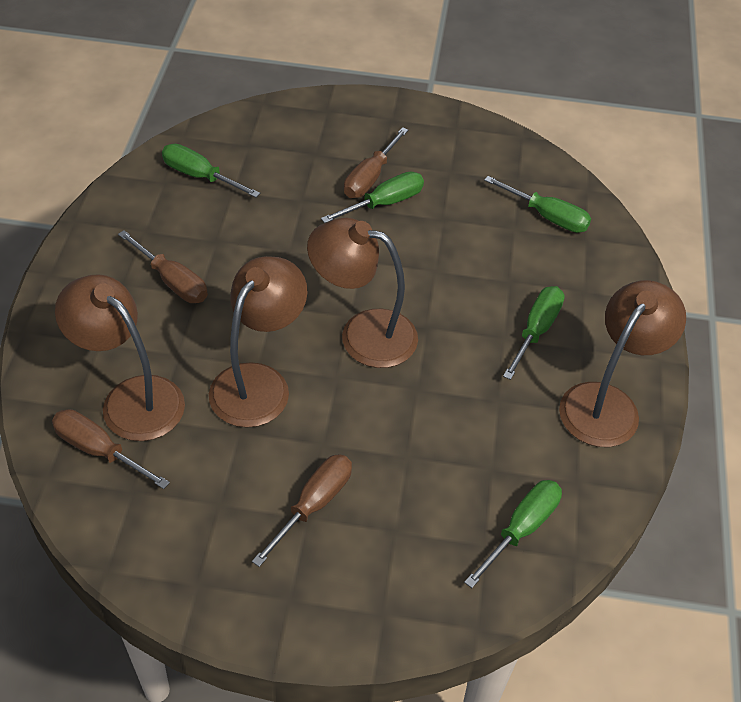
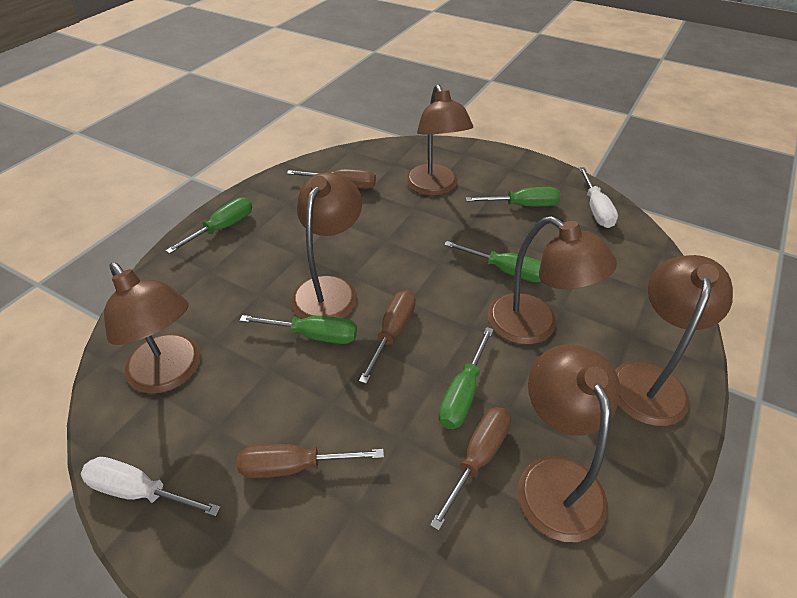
brown lamp: 4 -> 6
white screwdriver: 0 -> 2

